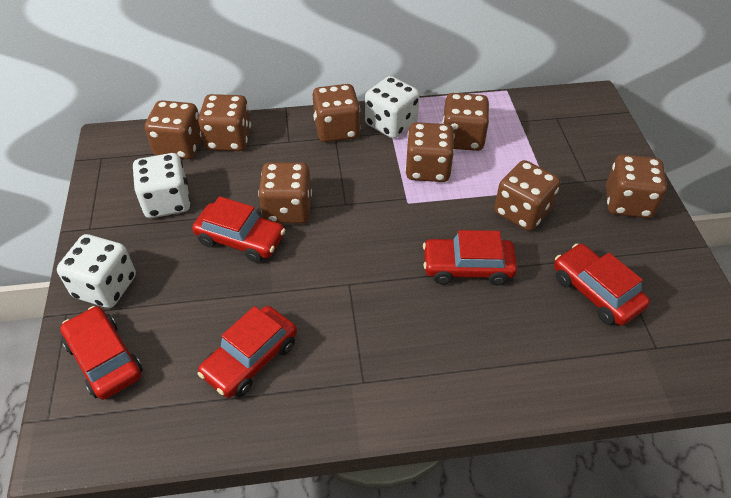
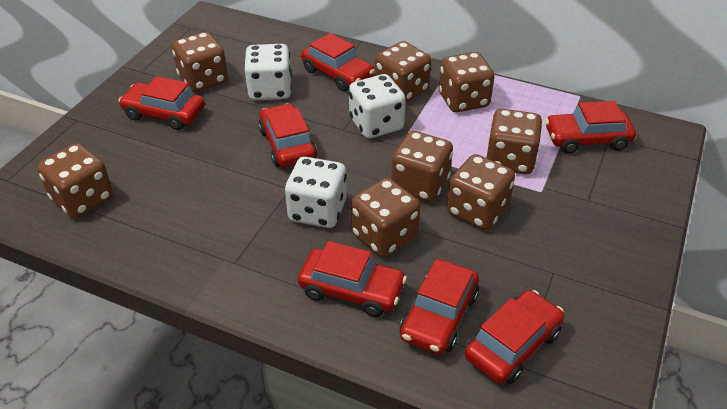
red car: 5 -> 7

